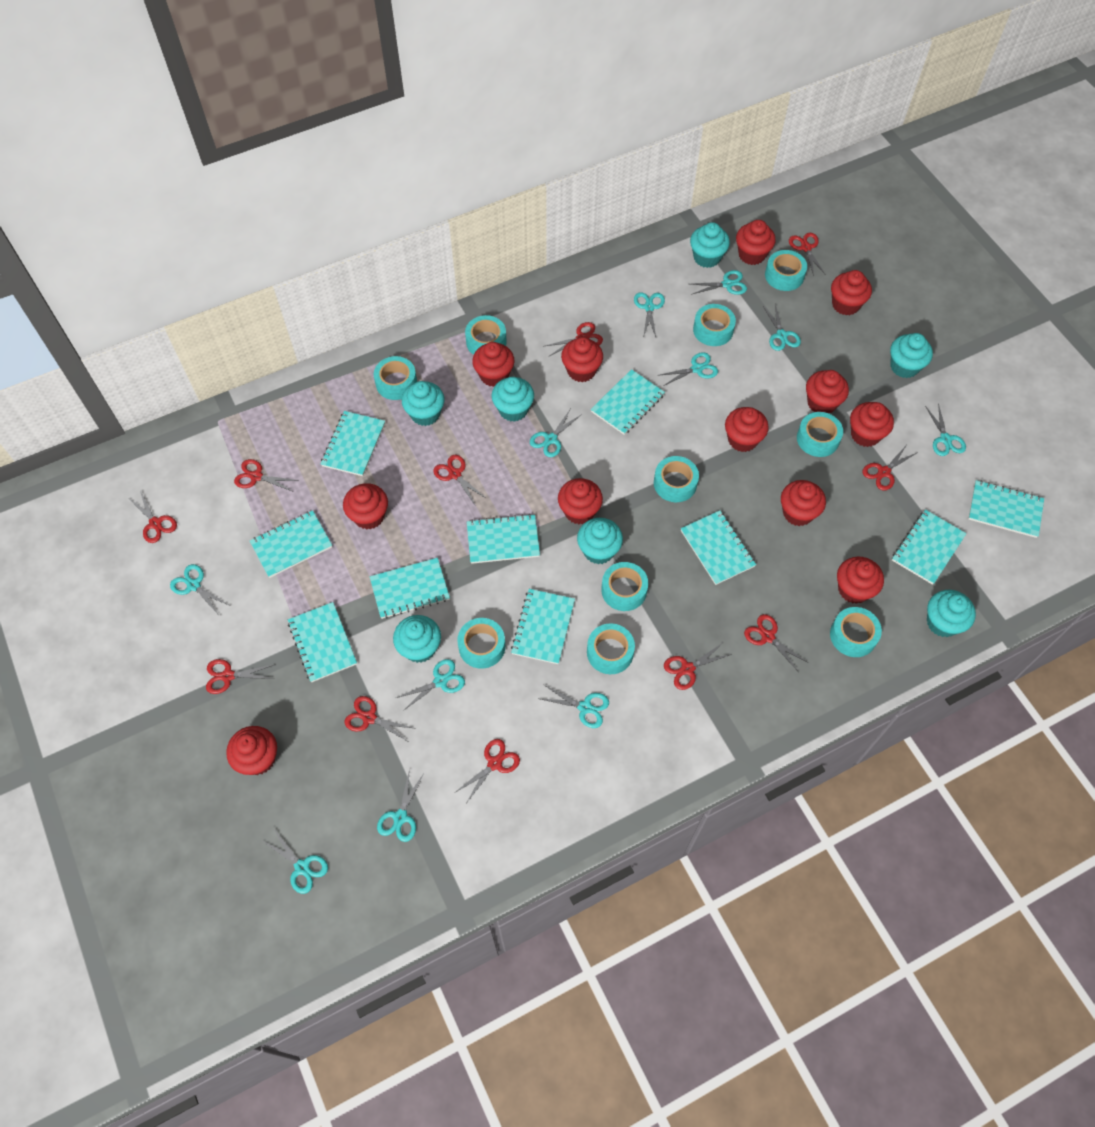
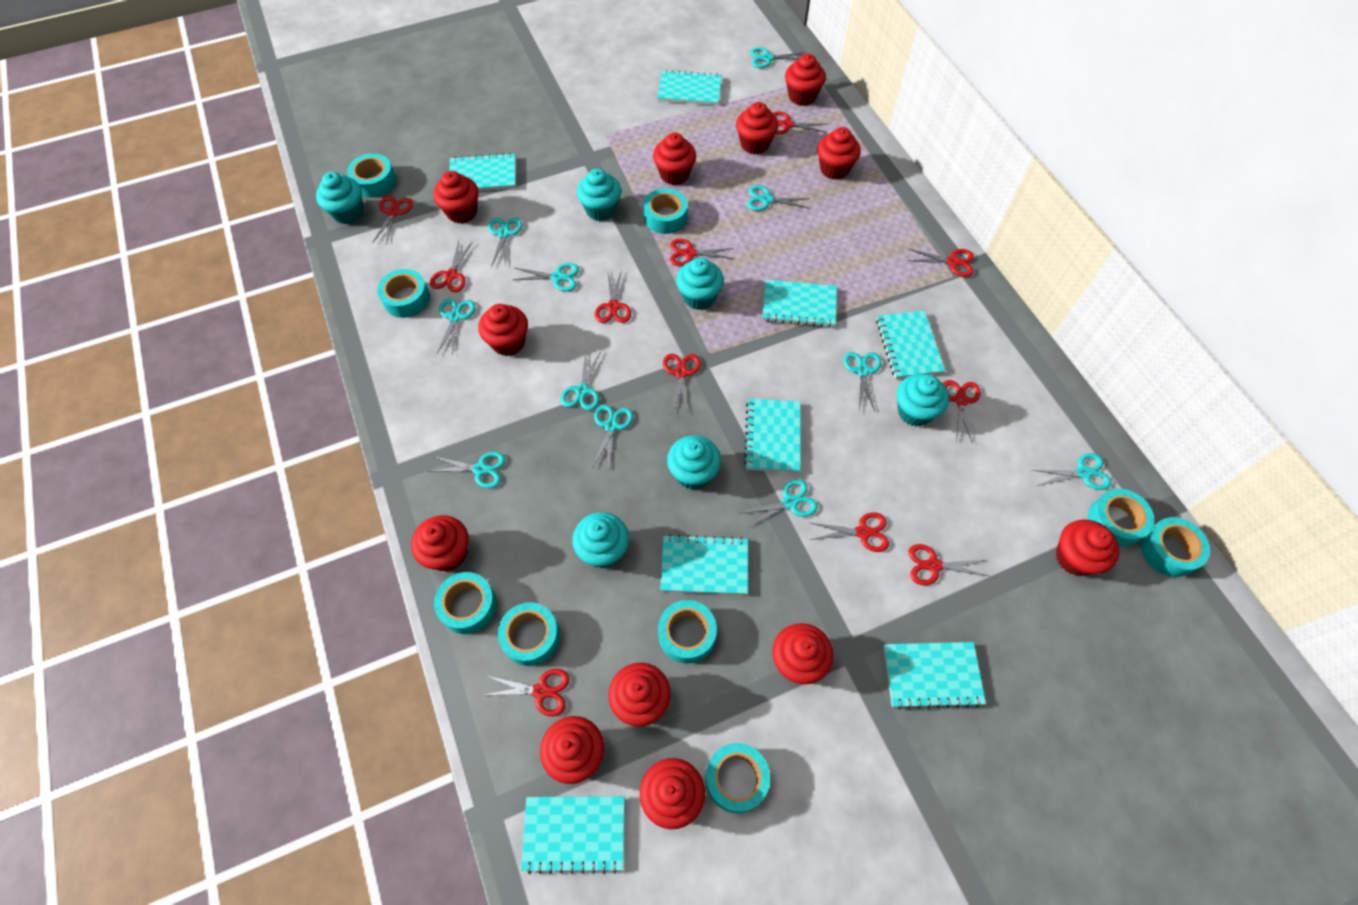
turquoise cupcake: 7 -> 6
turquoise notebook: 10 -> 8
turquoise tape: 10 -> 9

